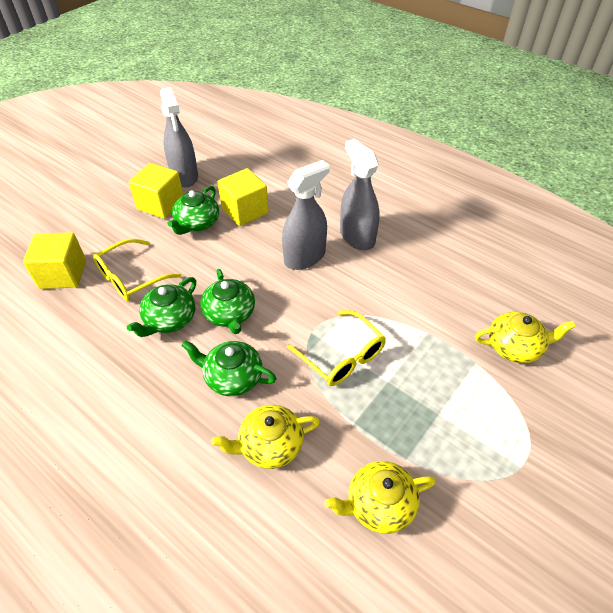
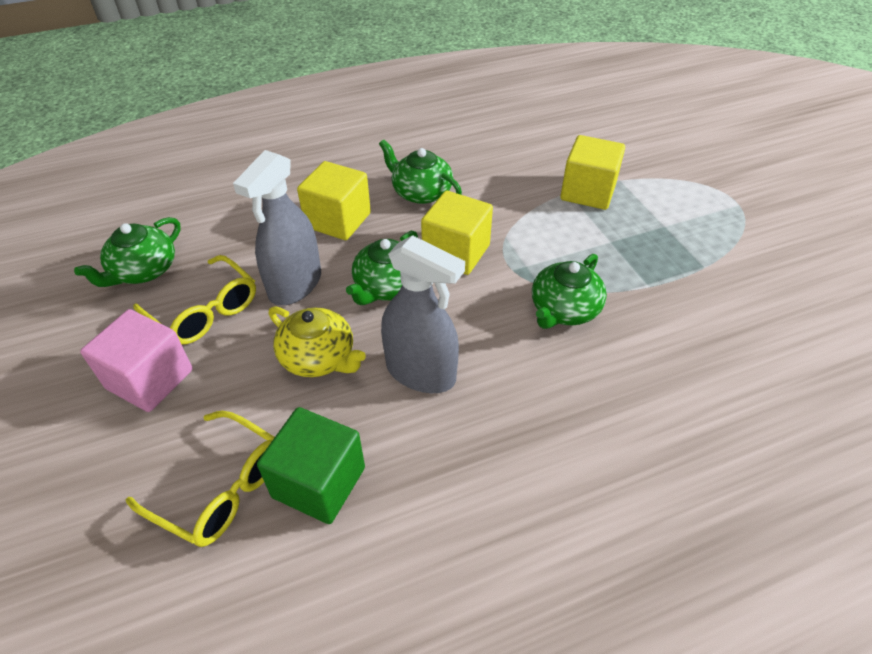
green cube: 0 -> 1
grey spray bottle: 3 -> 2
pink cube: 0 -> 1
yellow teapot: 3 -> 1

